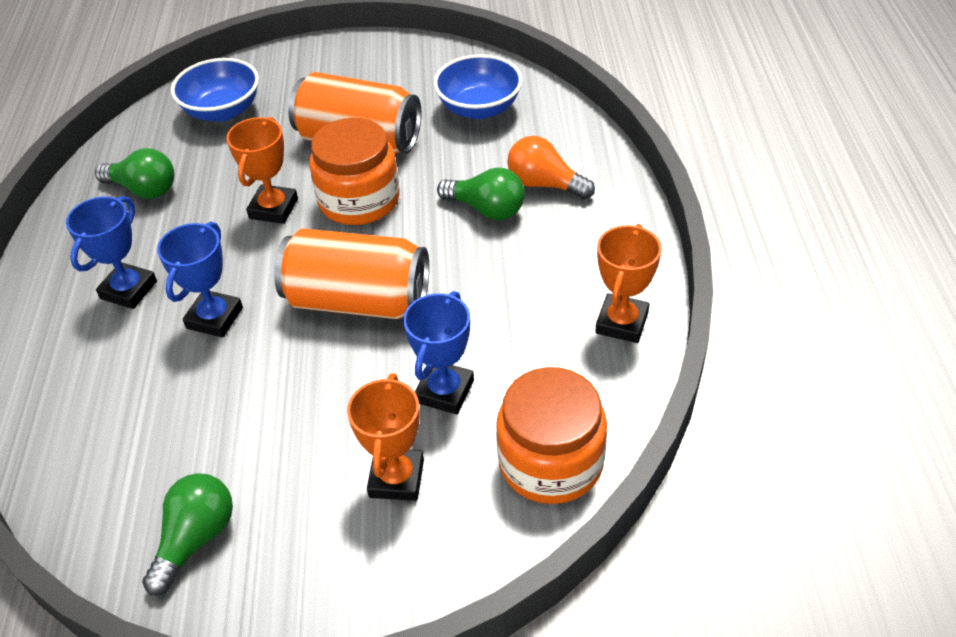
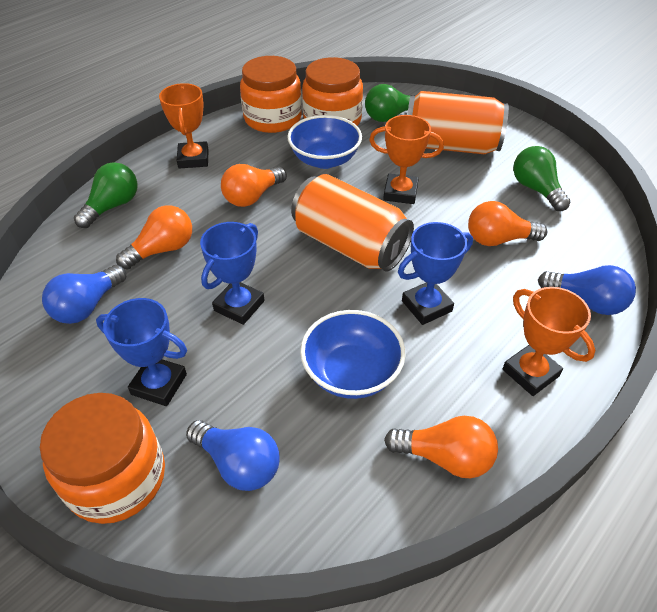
blue light bulb: 0 -> 3
orange jar: 2 -> 3
orange light bulb: 1 -> 4

